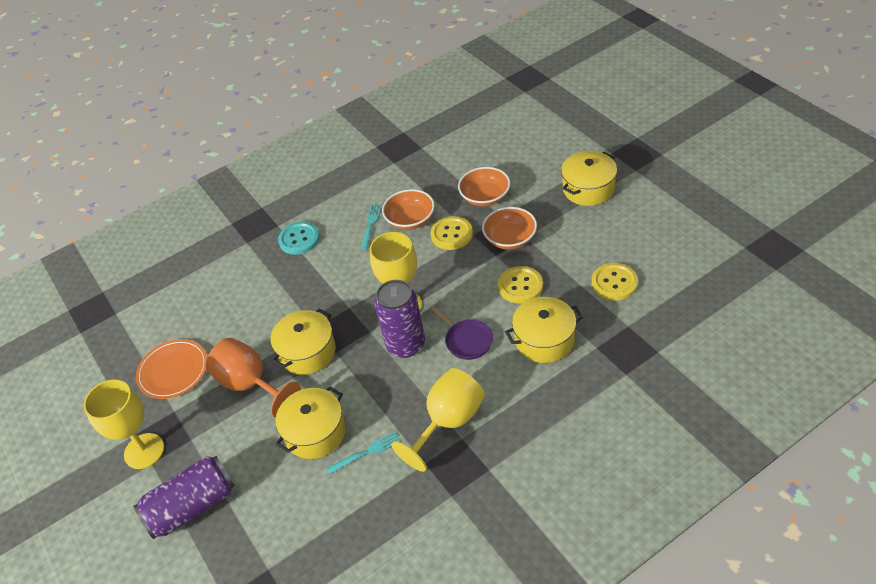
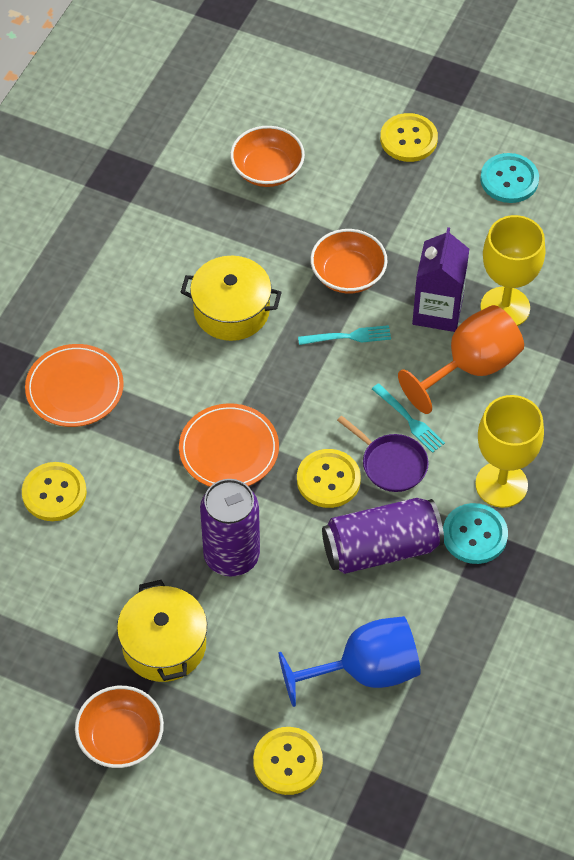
blue goblet: 0 -> 1
orange plate: 1 -> 2
purple carton: 0 -> 1
turquoise button: 1 -> 2
yellow button: 3 -> 4
yellow goblet: 3 -> 2
yellow pot: 4 -> 2

